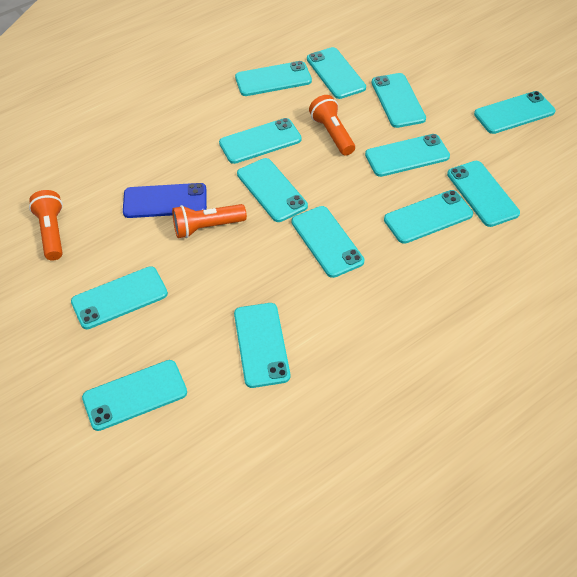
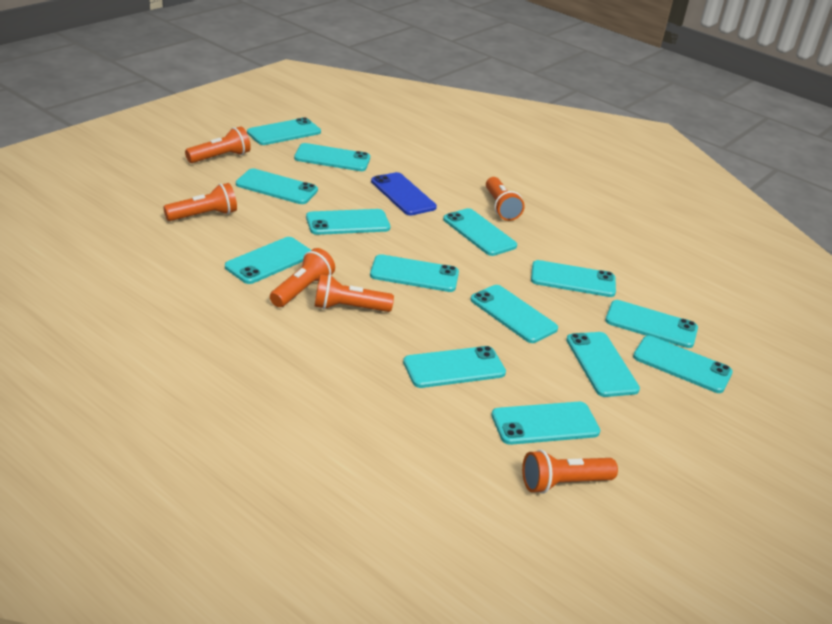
orange flashlight: 3 -> 6
turquoise phone: 13 -> 14

